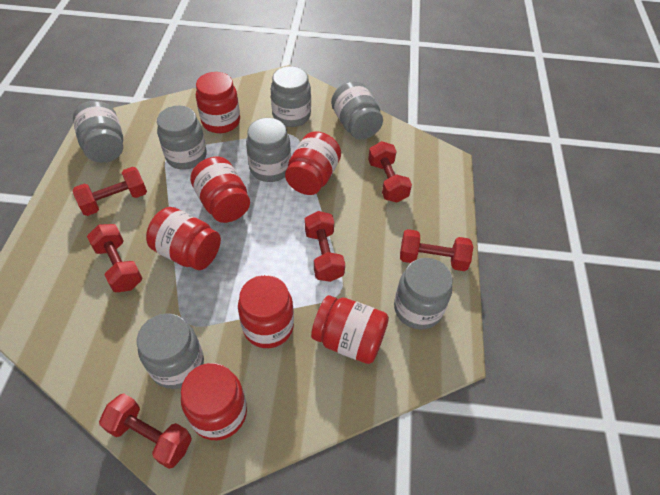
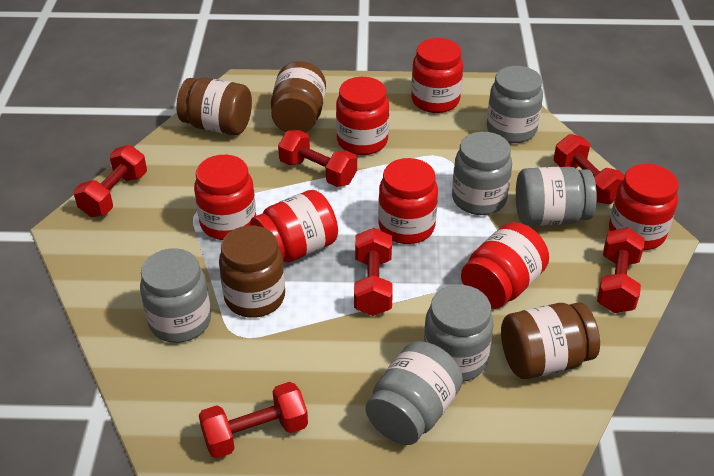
brown jar: 0 -> 4
grey jar: 7 -> 6

